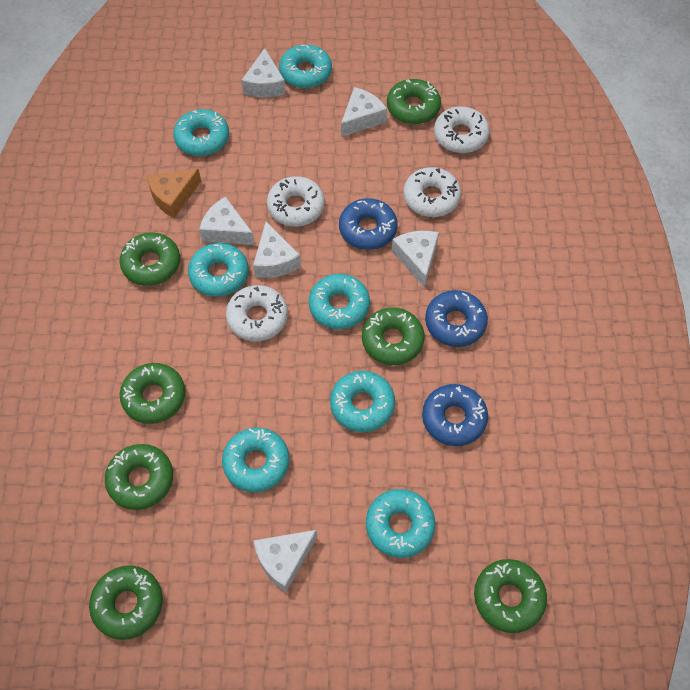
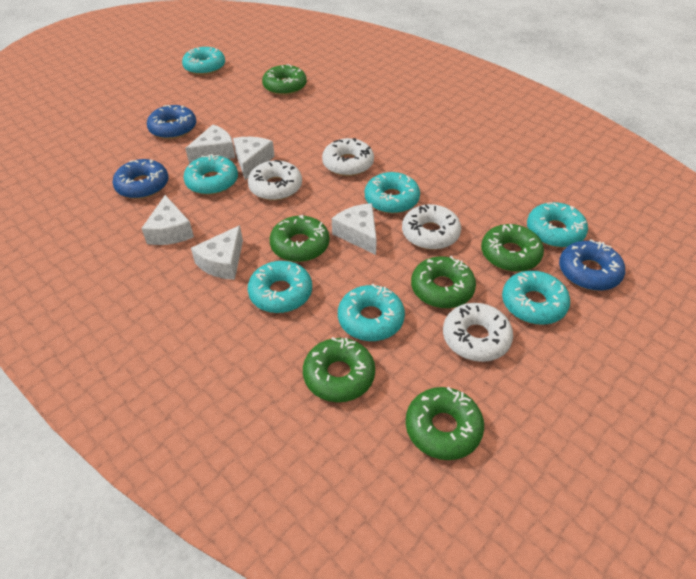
green donut: 7 -> 6
orange cheese: 1 -> 0
white cheese: 6 -> 5

